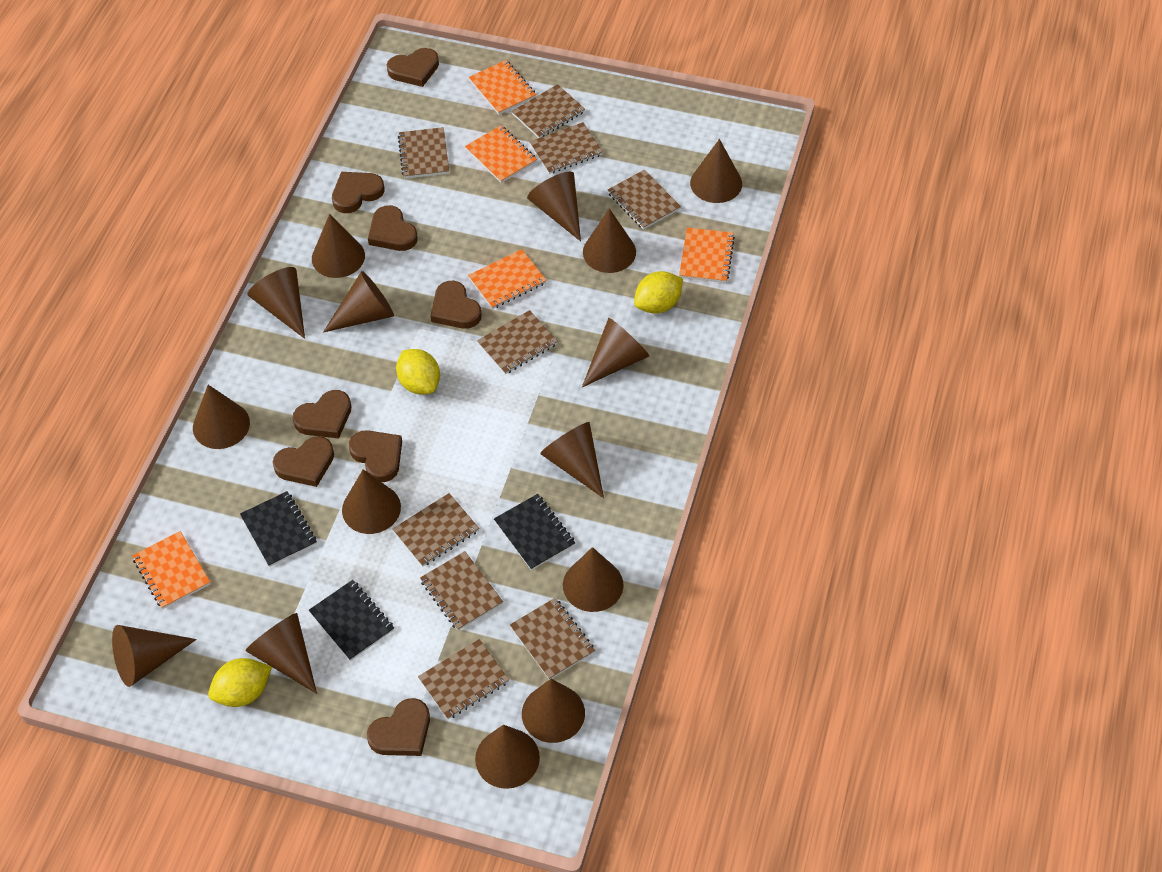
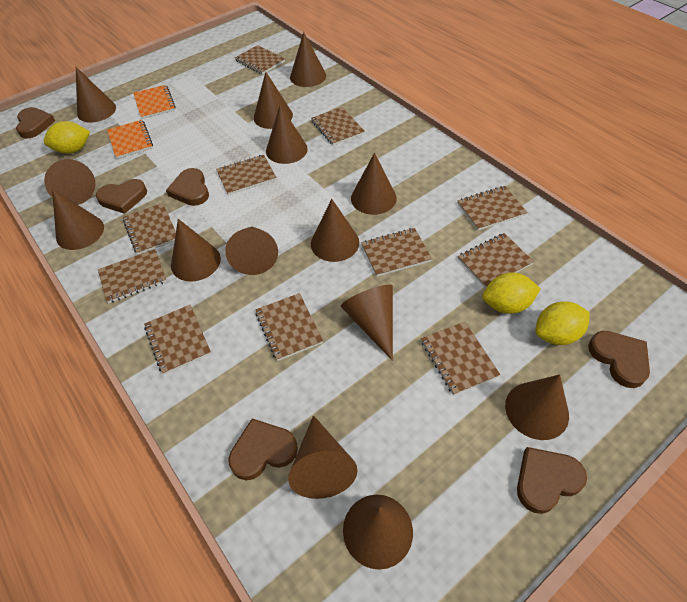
black notebook: 3 -> 0
brown cone: 15 -> 14
brown heart: 8 -> 6
brown notebook: 9 -> 11
orange notebook: 5 -> 2

